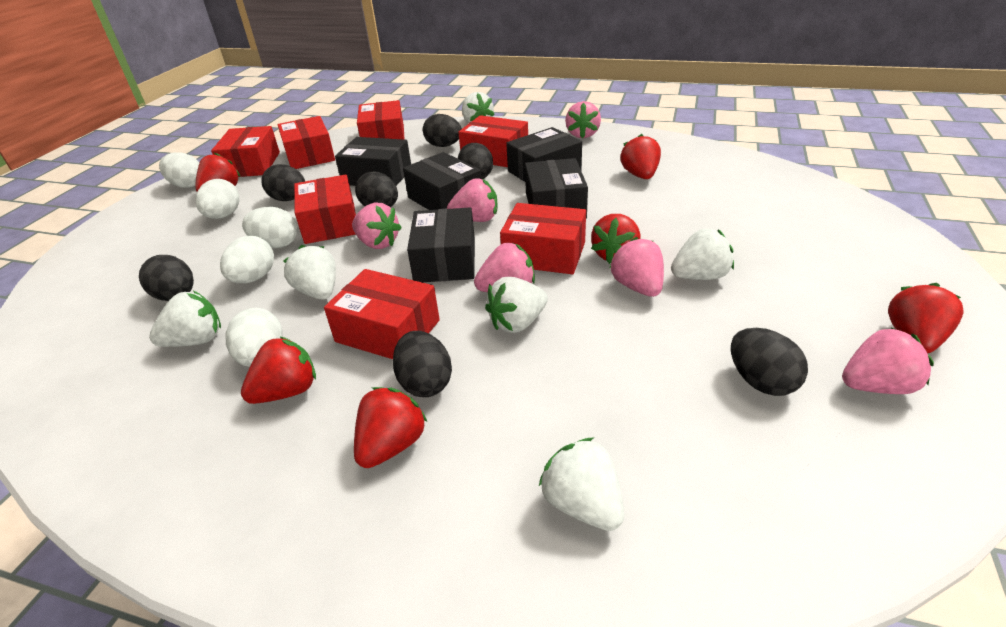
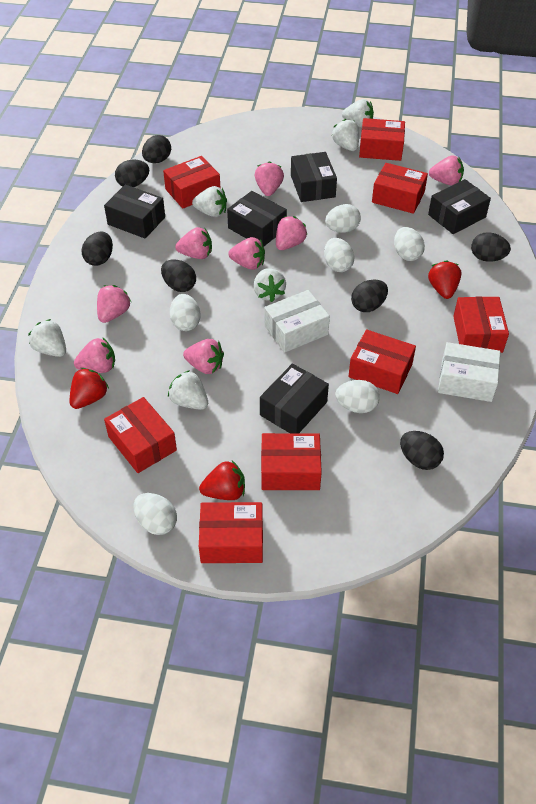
pink strawberry: 6 -> 8
red box: 7 -> 8
red strawberry: 6 -> 3
white box: 0 -> 2
white egg: 5 -> 6

